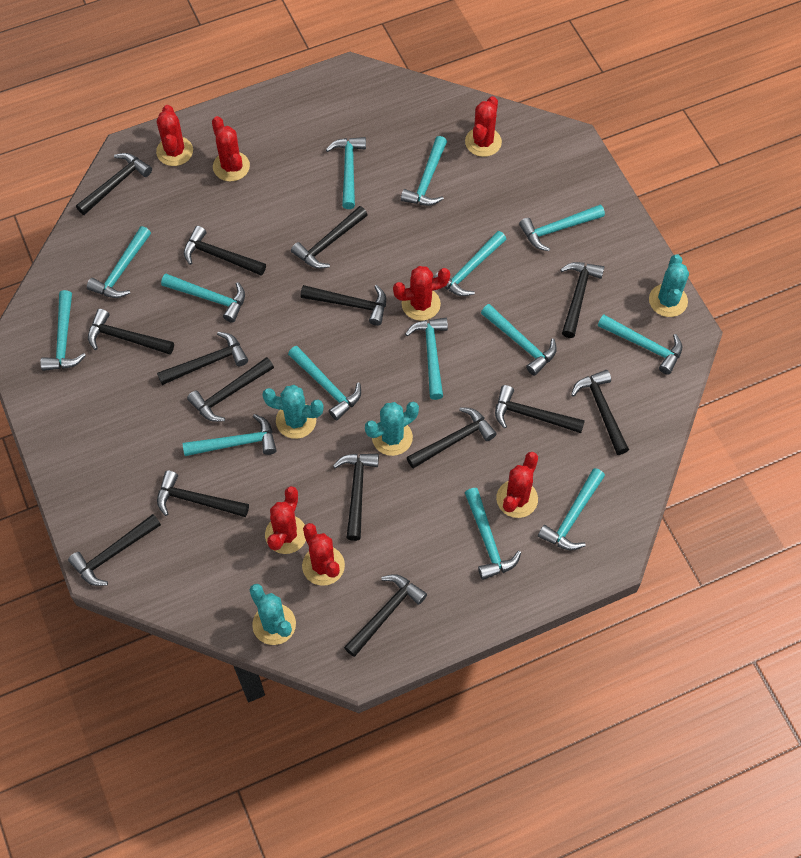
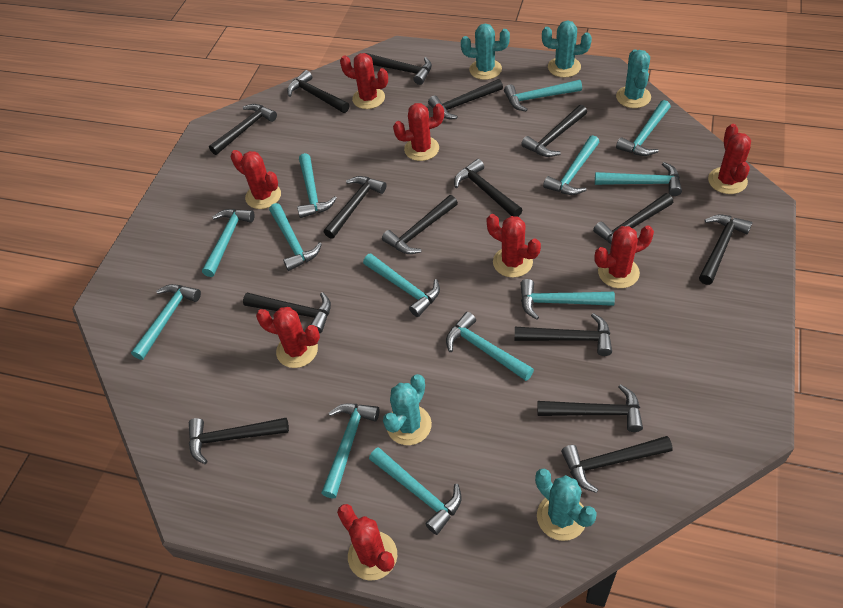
red cactus: 7 -> 8
turquoise cactus: 4 -> 5
turquoise hammer: 14 -> 13

